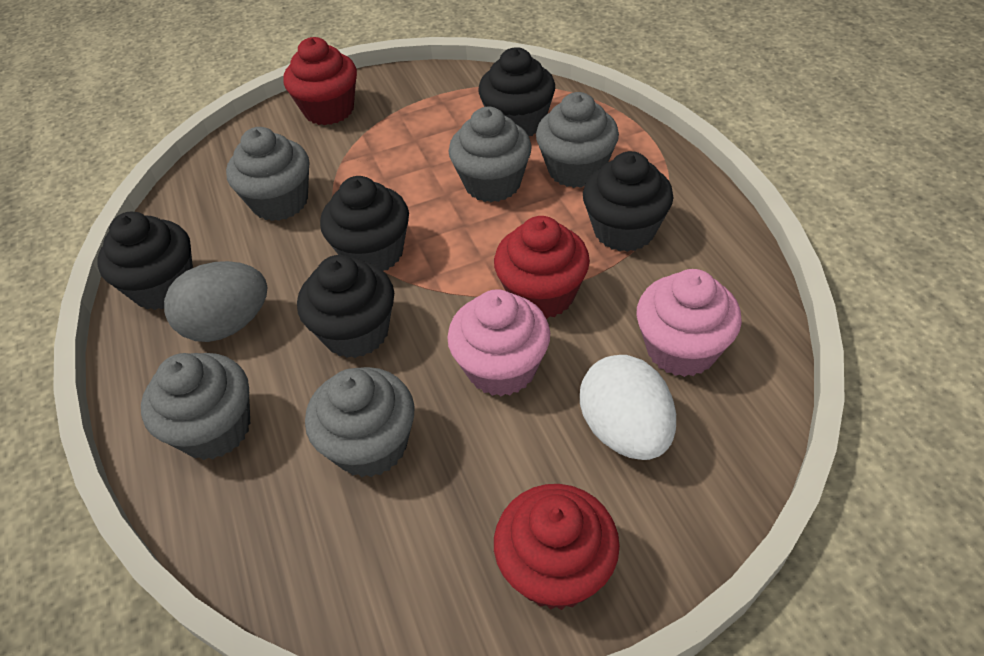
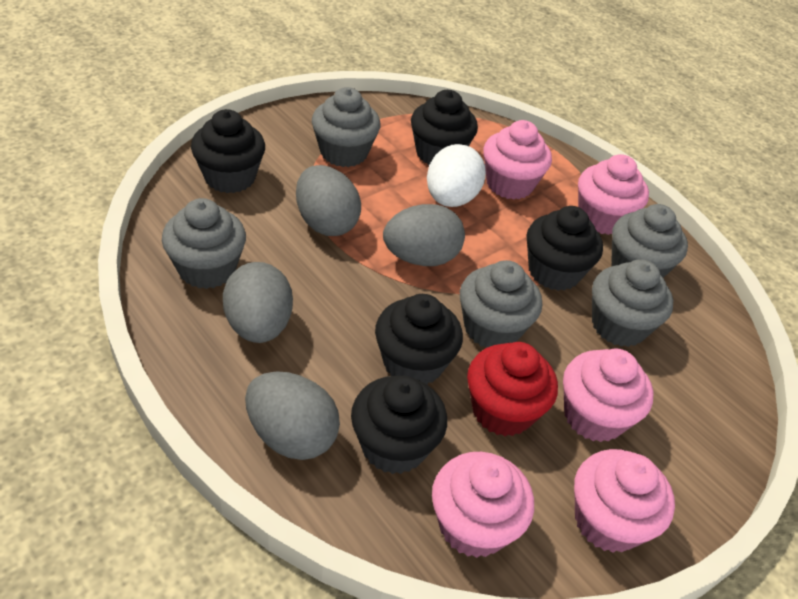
grey egg: 1 -> 4
pink cupcake: 2 -> 5
red cupcake: 3 -> 1

